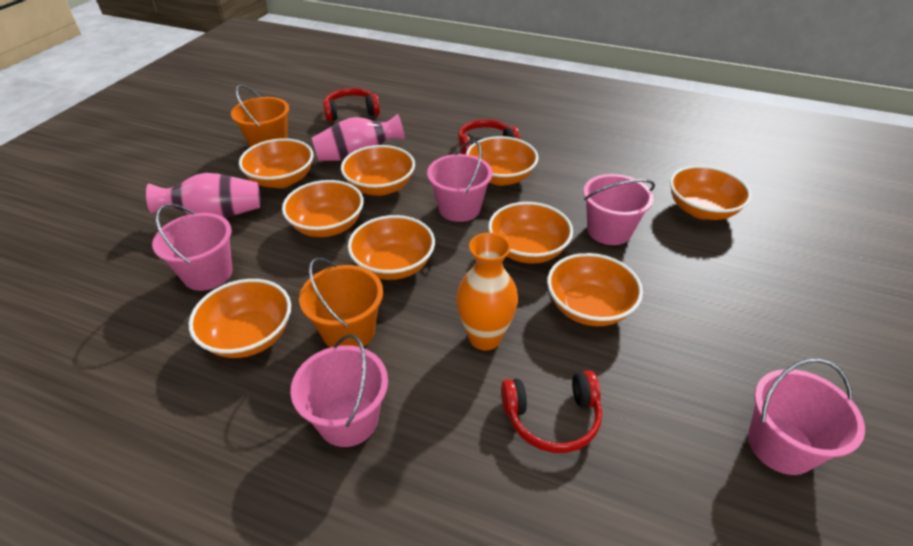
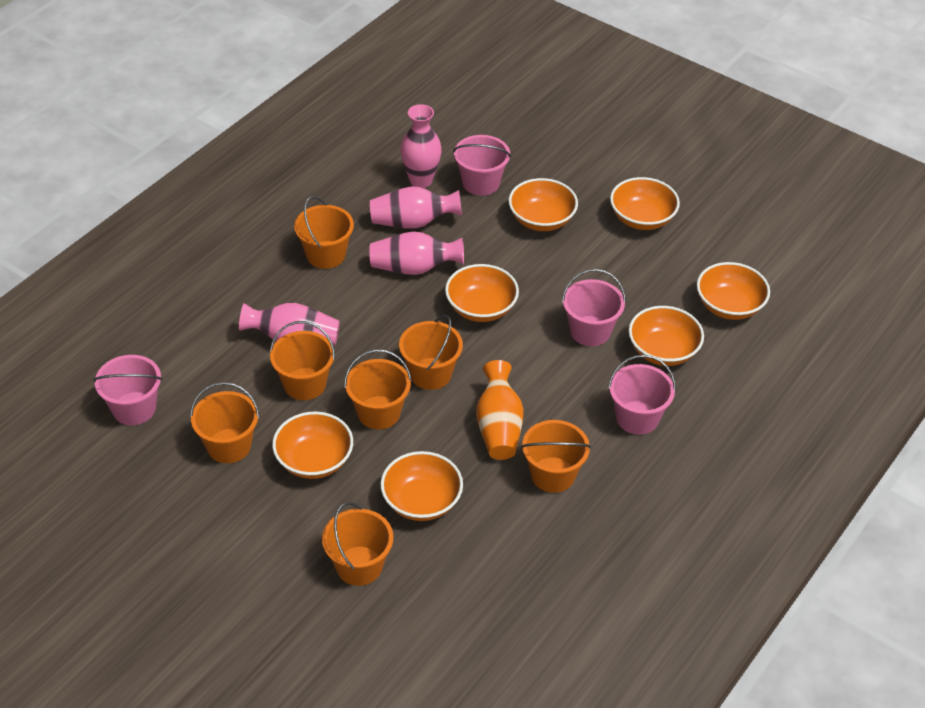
orange bowl: 9 -> 7
orange bucket: 2 -> 7
pink bucket: 5 -> 4
pink vase: 2 -> 4
red headphones: 3 -> 0

